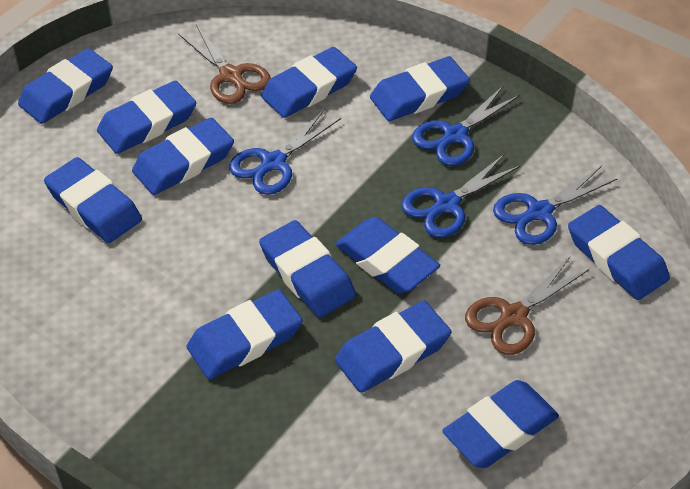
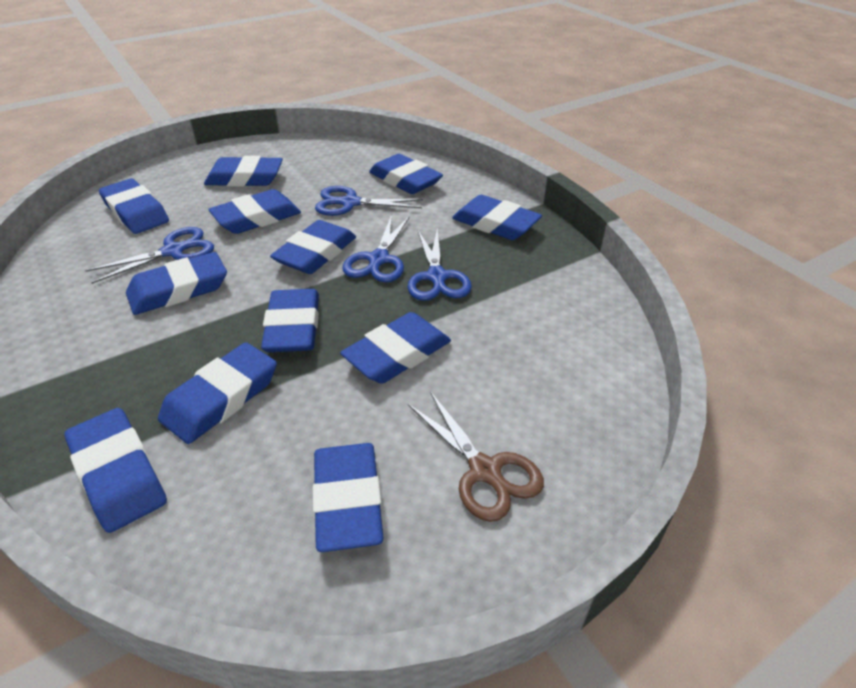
brown scissors: 2 -> 1

